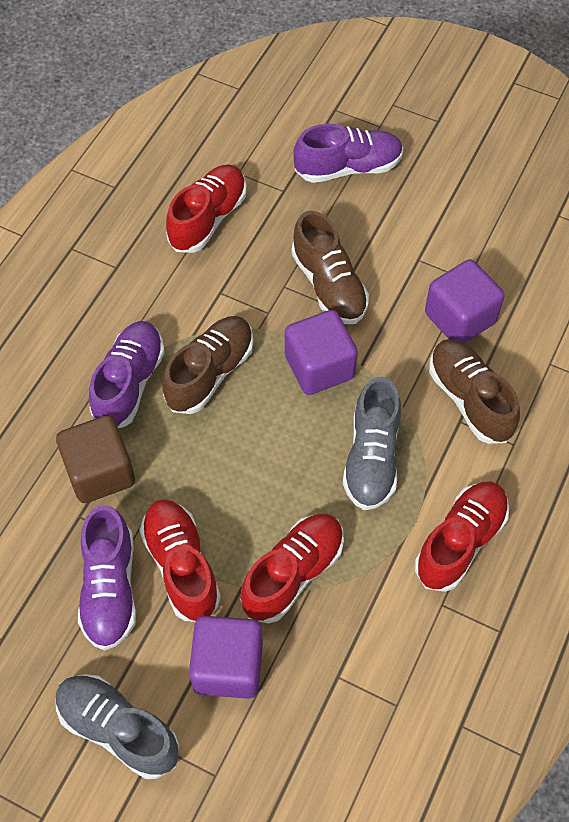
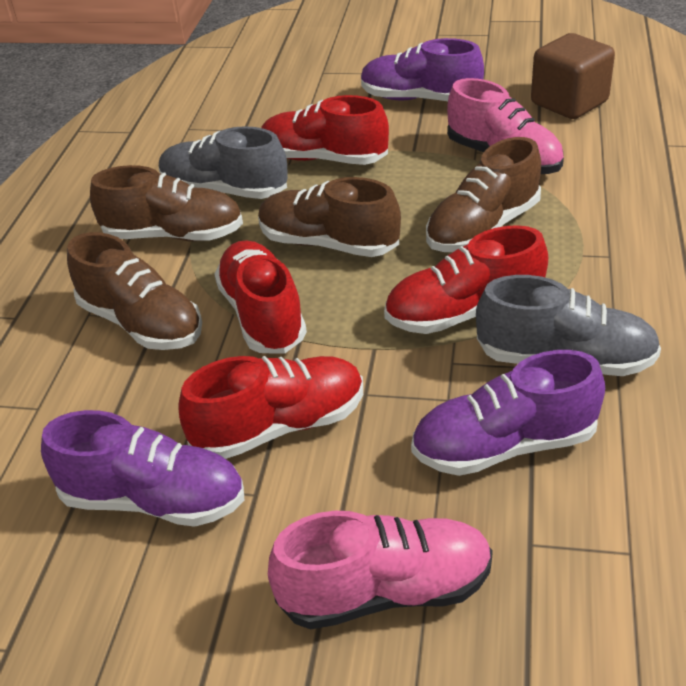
brown shoe: 3 -> 4
pink shoe: 0 -> 2
purple cube: 3 -> 0

